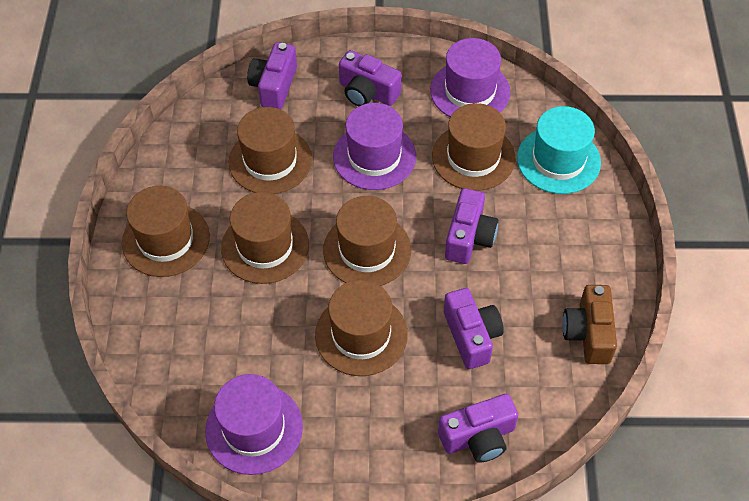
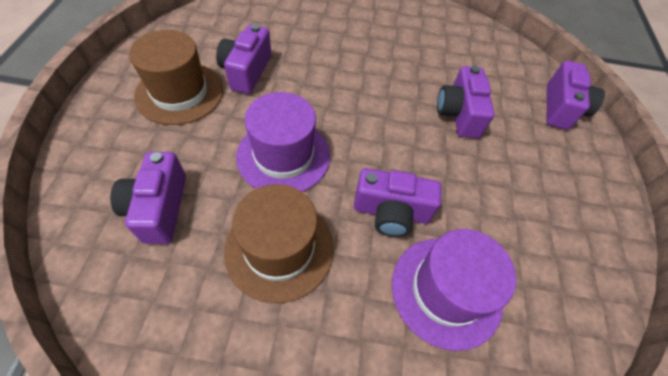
brown camera: 1 -> 0
brown hat: 6 -> 2
purple hat: 3 -> 2
turquoise hat: 1 -> 0

